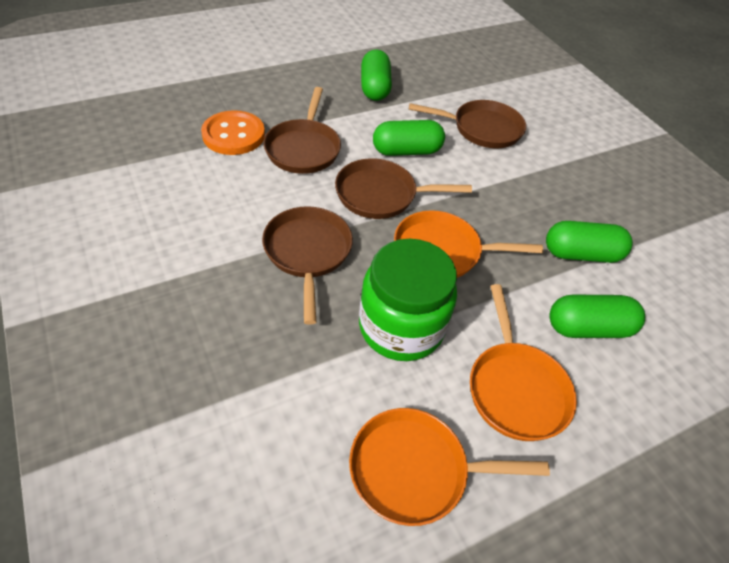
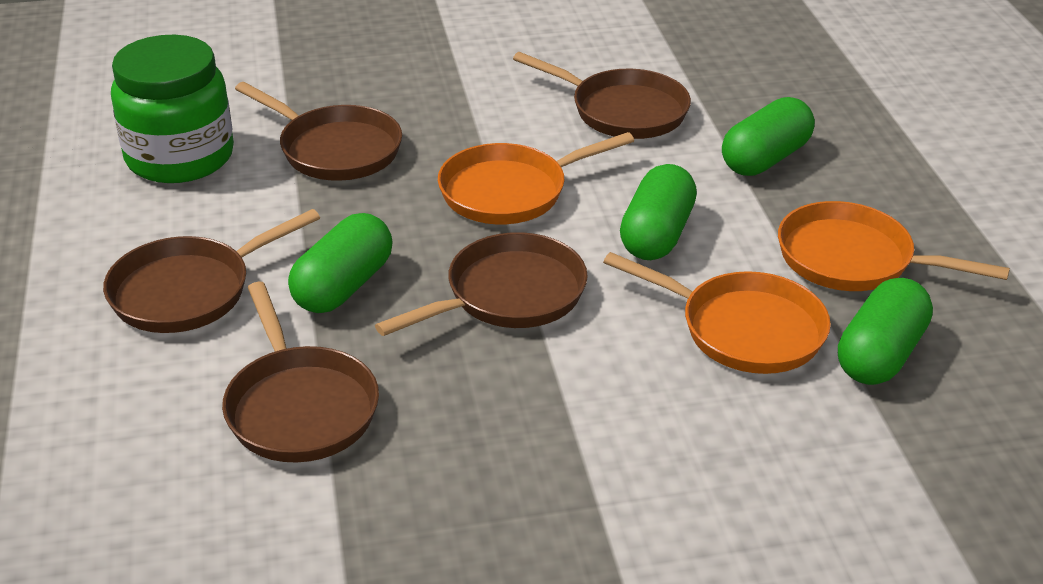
brown pan: 4 -> 5
orange button: 1 -> 0

